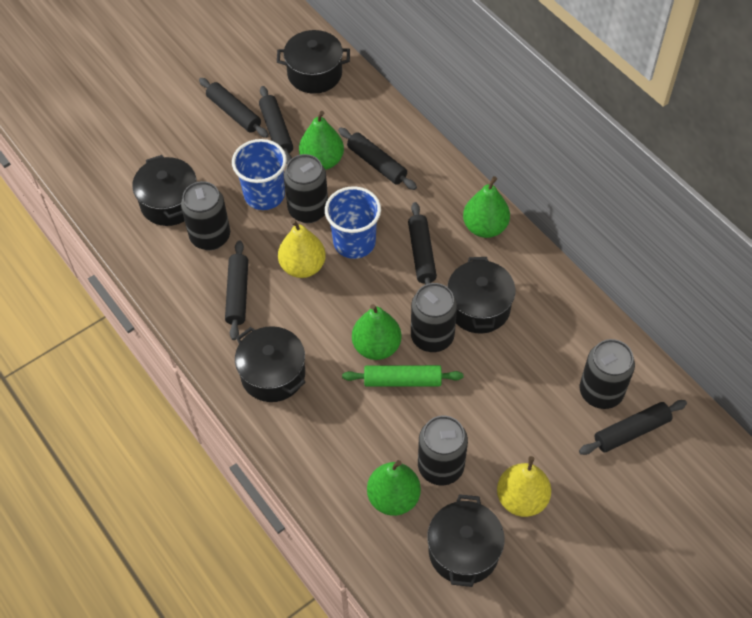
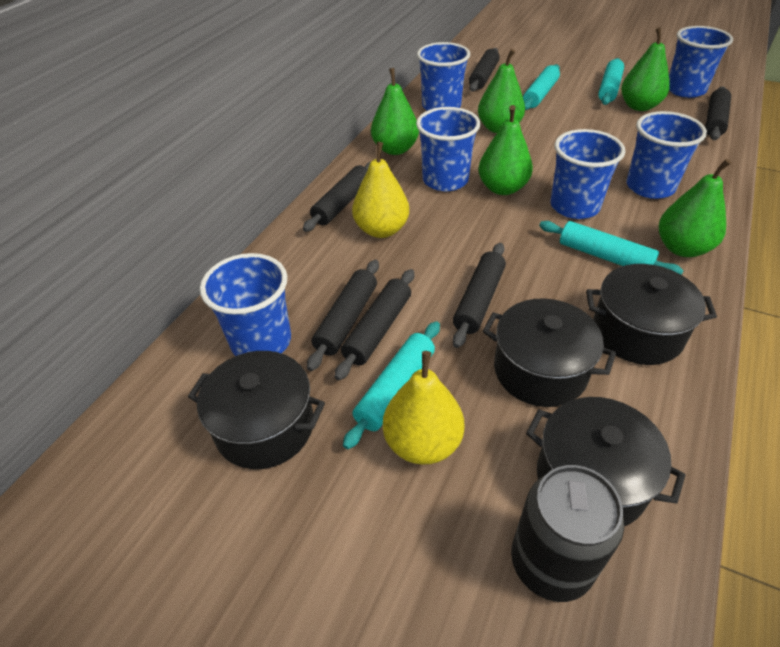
black can: 5 -> 1
black pot: 5 -> 4
blue cup: 2 -> 6
green pear: 4 -> 5
green rolling pin: 1 -> 0
turquoise rolling pin: 0 -> 4

